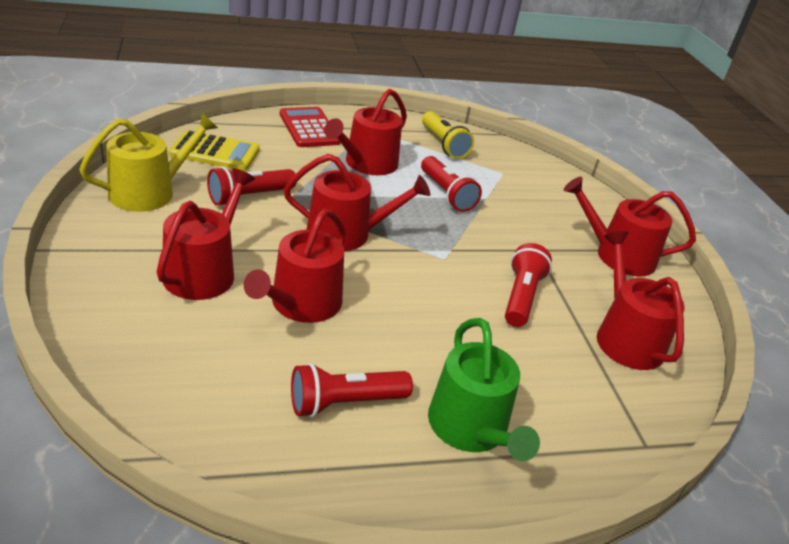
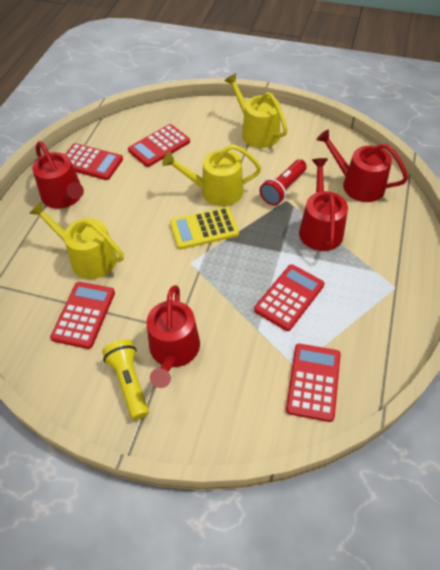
green watering can: 1 -> 0
red calculator: 1 -> 5
red flashlight: 4 -> 1
red watering can: 6 -> 4
yellow watering can: 1 -> 3

